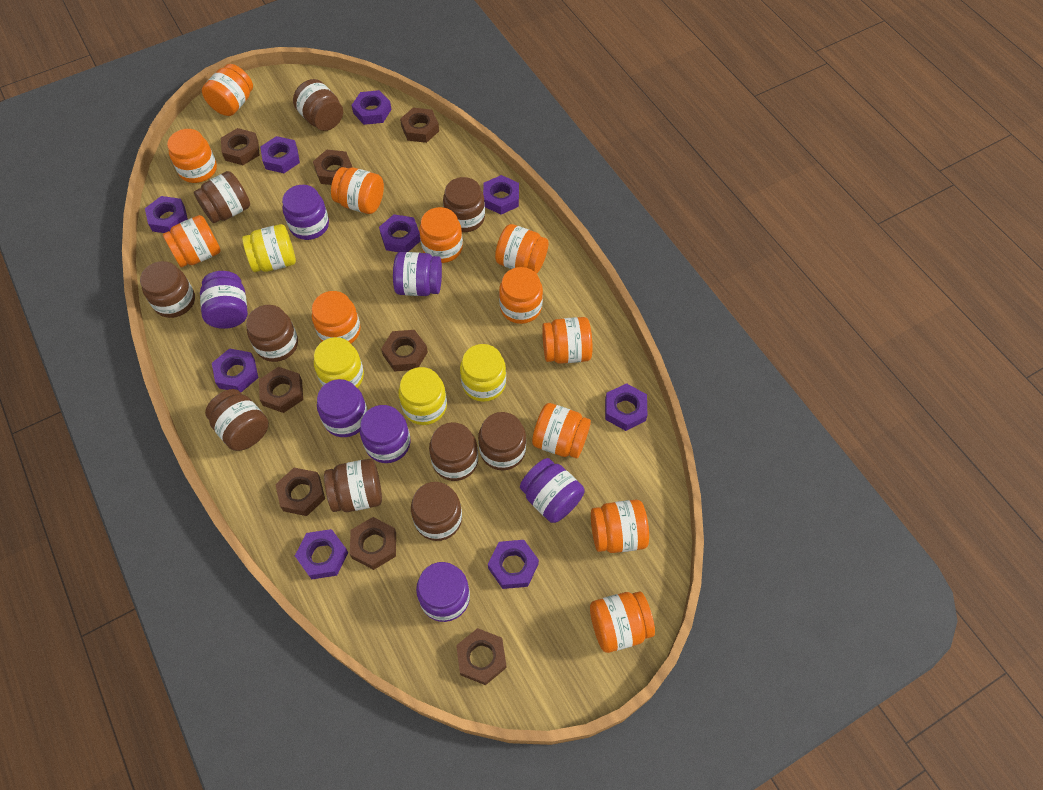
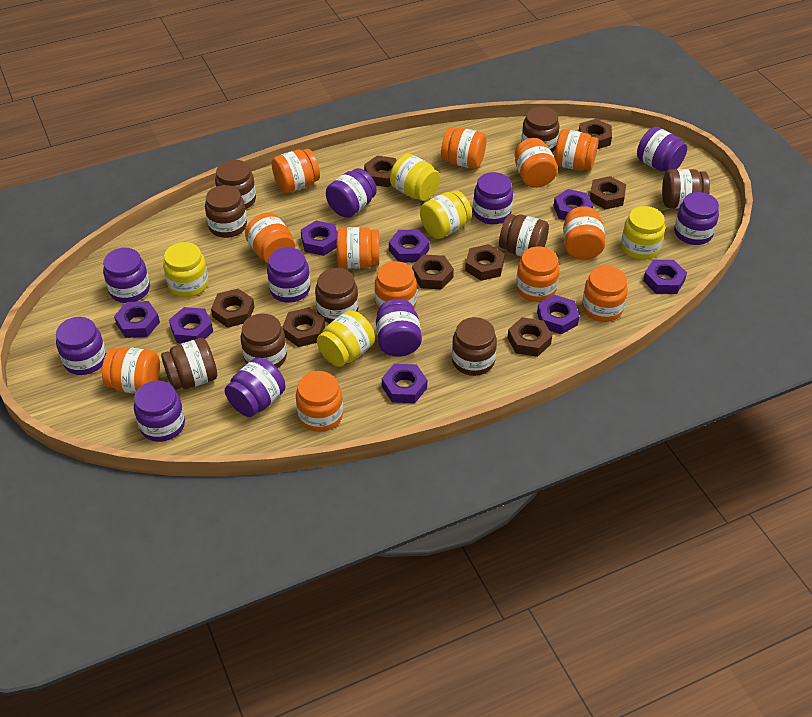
brown jar: 10 -> 9
purple jar: 7 -> 10
purple nut: 9 -> 8
yellow jar: 4 -> 5

